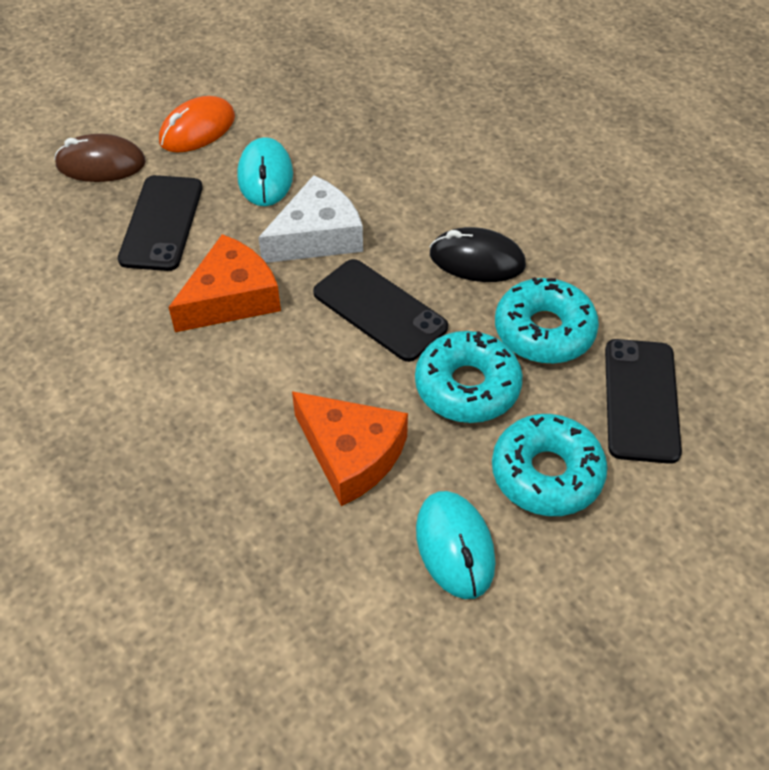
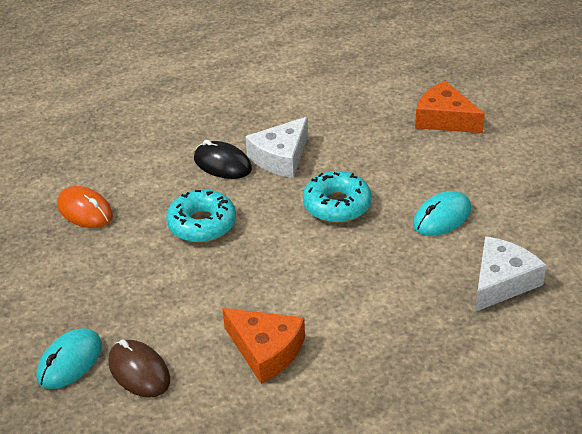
black phone: 3 -> 0
turquoise donut: 3 -> 2
white cheese: 1 -> 2

